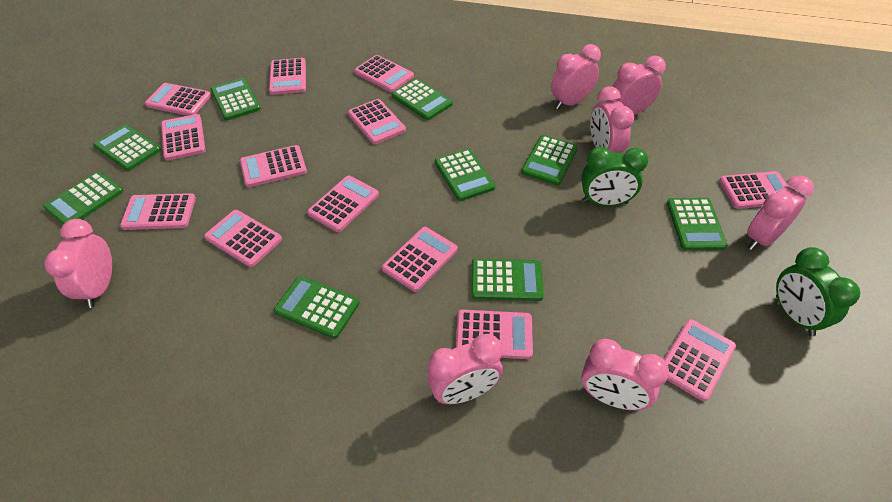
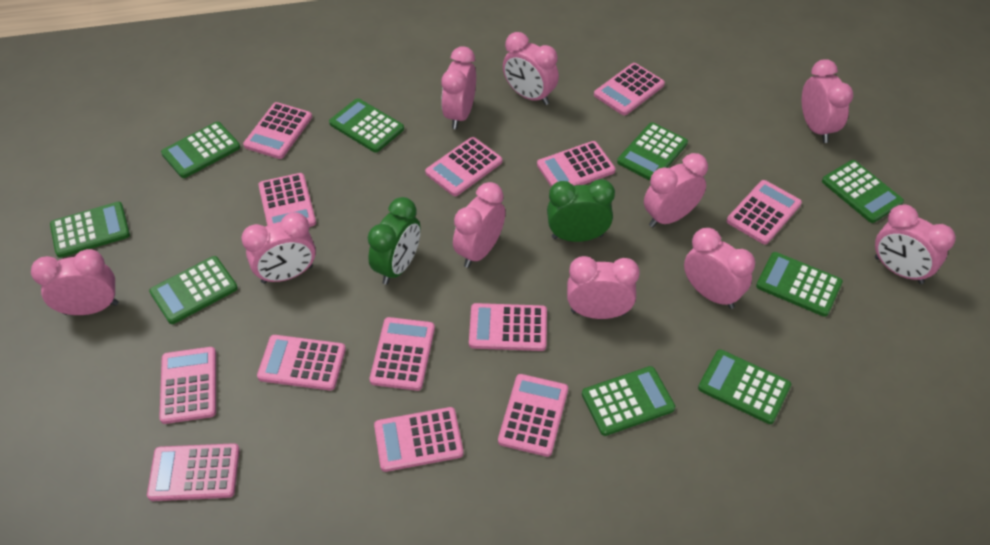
pink clock: 7 -> 10

